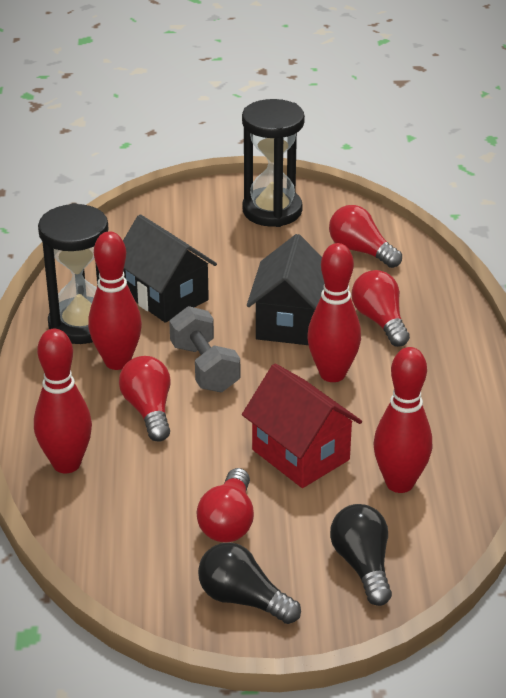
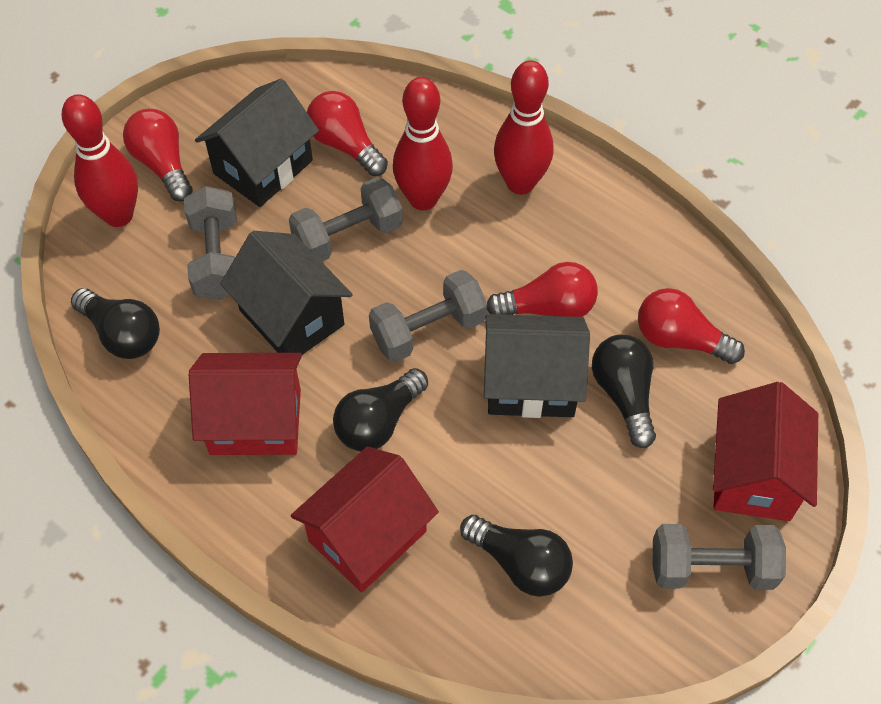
black hourglass: 2 -> 0
black house: 2 -> 3
black light bulb: 2 -> 4
grey dumbbell: 1 -> 4
red bowling pin: 4 -> 3
red house: 1 -> 3

